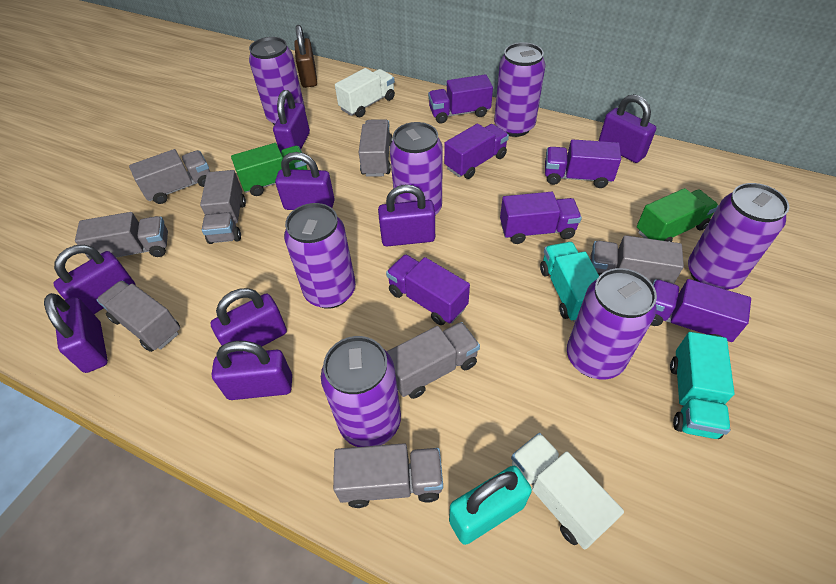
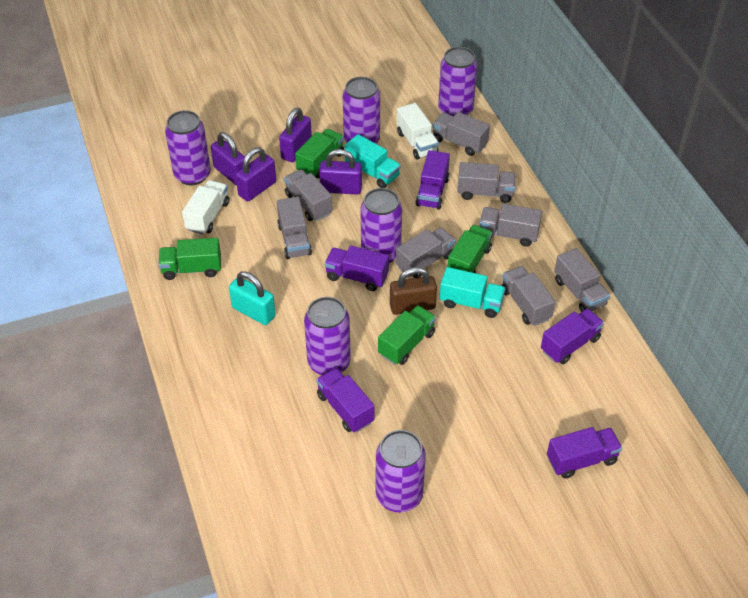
green truck: 2 -> 4
purple can: 7 -> 6
purple padlock: 8 -> 4
purple truck: 6 -> 5

